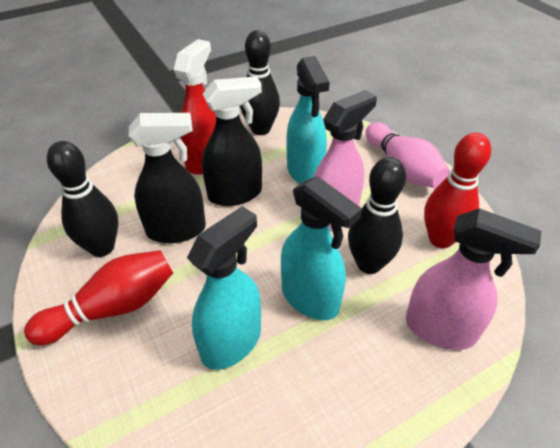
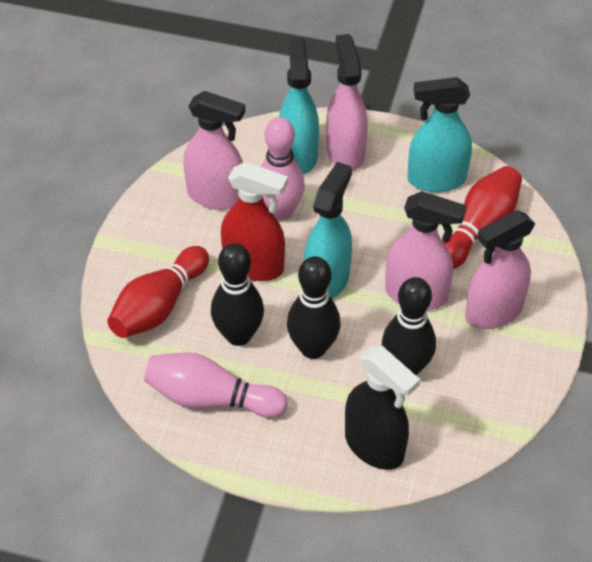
black spray bottle: 2 -> 1
pink bowling pin: 1 -> 2
pink spray bottle: 2 -> 4

